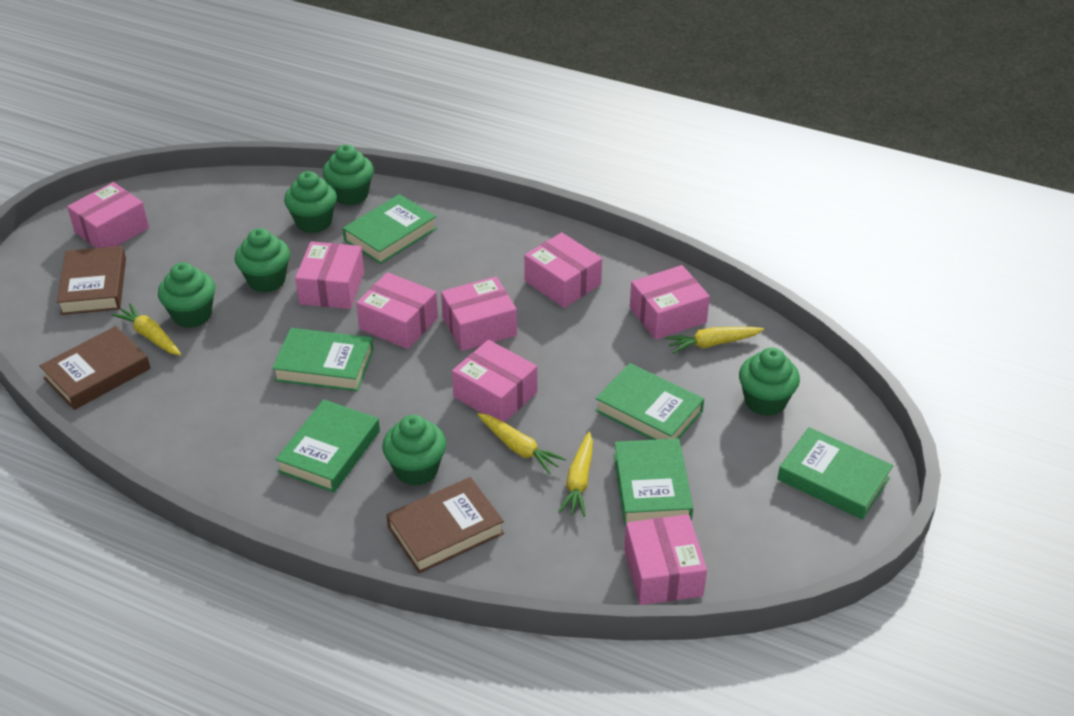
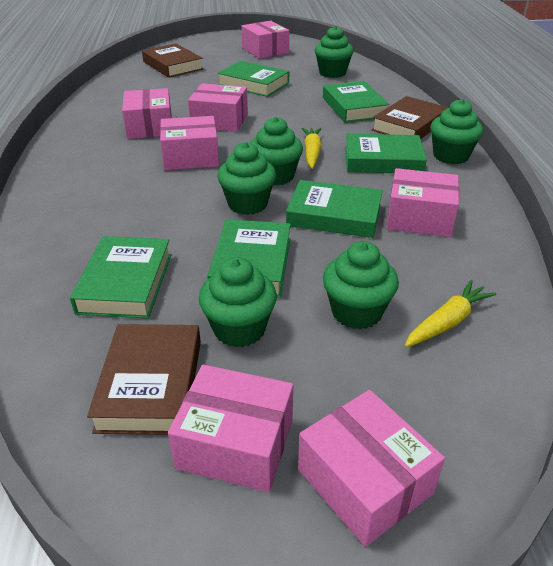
pink box: 8 -> 7
yellow carrot: 4 -> 2

